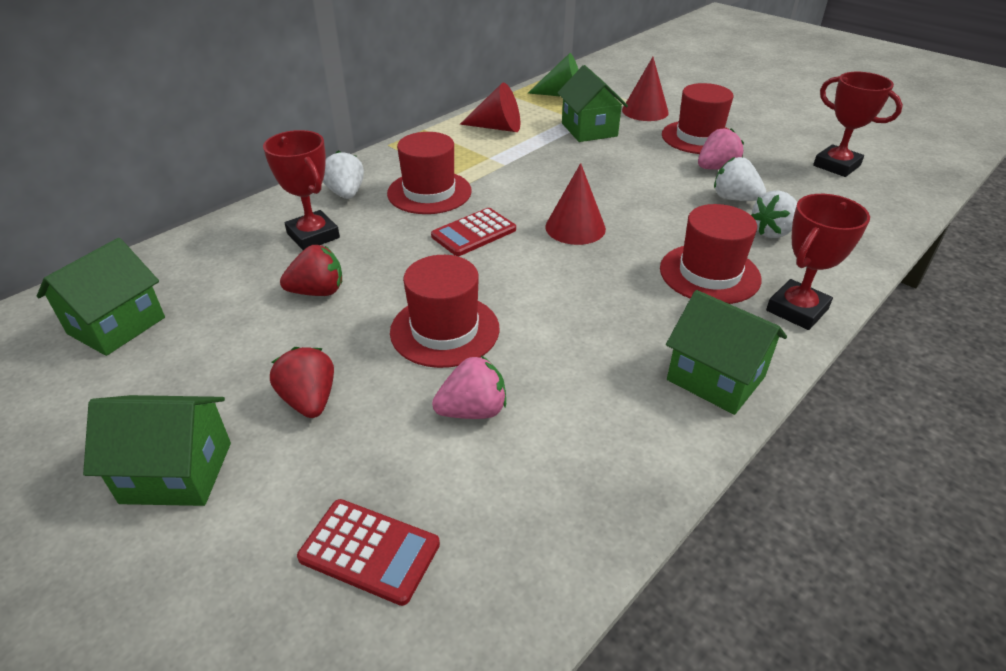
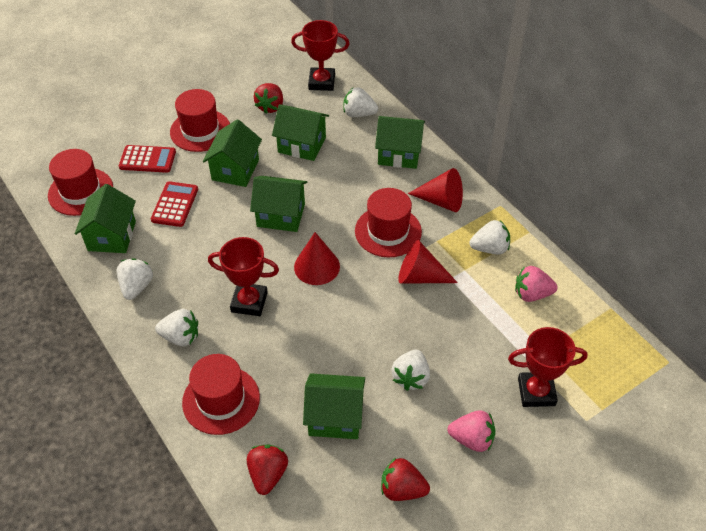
green cone: 1 -> 0
green house: 4 -> 6
red strawberry: 2 -> 3
white strawberry: 3 -> 5

